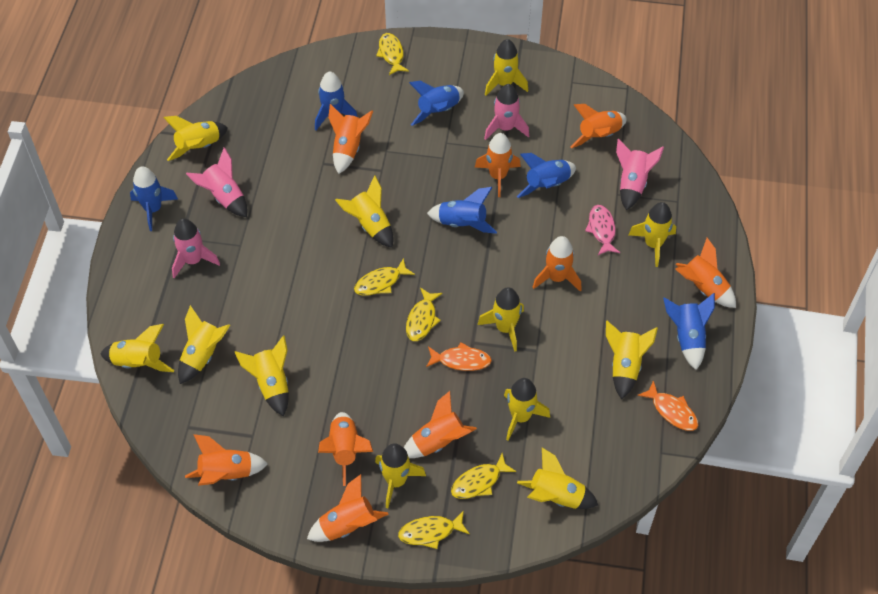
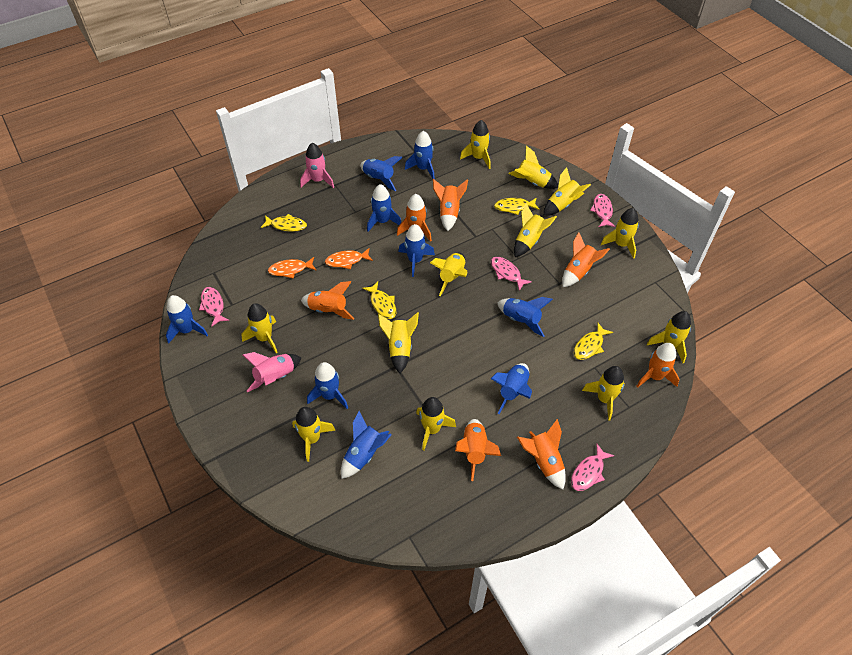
blue rocket: 6 -> 9
orange rocket: 9 -> 7
pink fish: 1 -> 4
pink rocket: 4 -> 2
yellow fish: 5 -> 4

